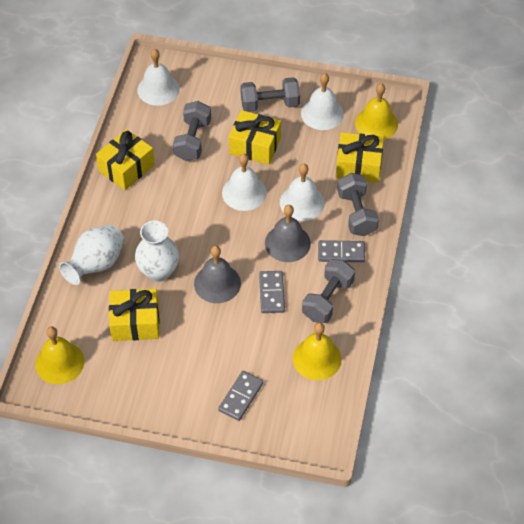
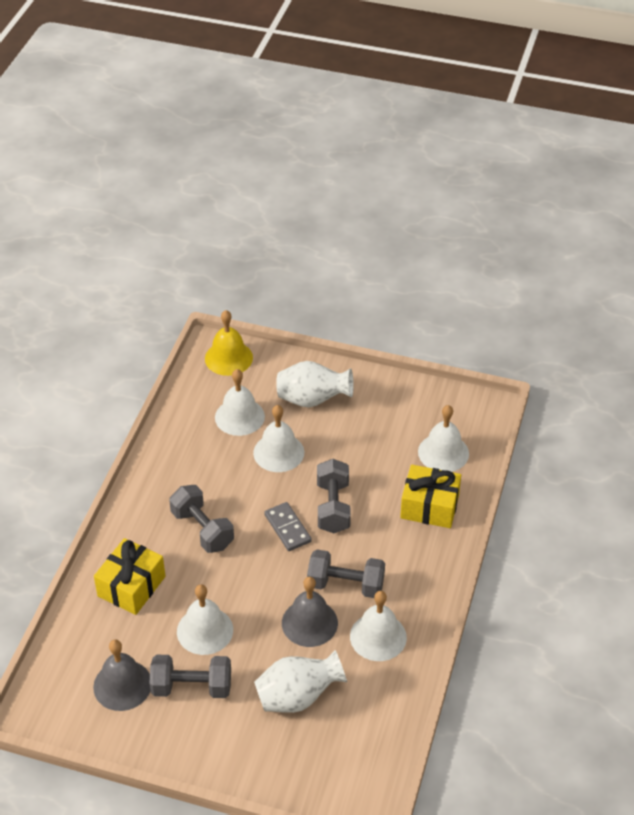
grey domino: 3 -> 1
white bell: 4 -> 5
yellow bell: 3 -> 1
yellow gift: 4 -> 2

